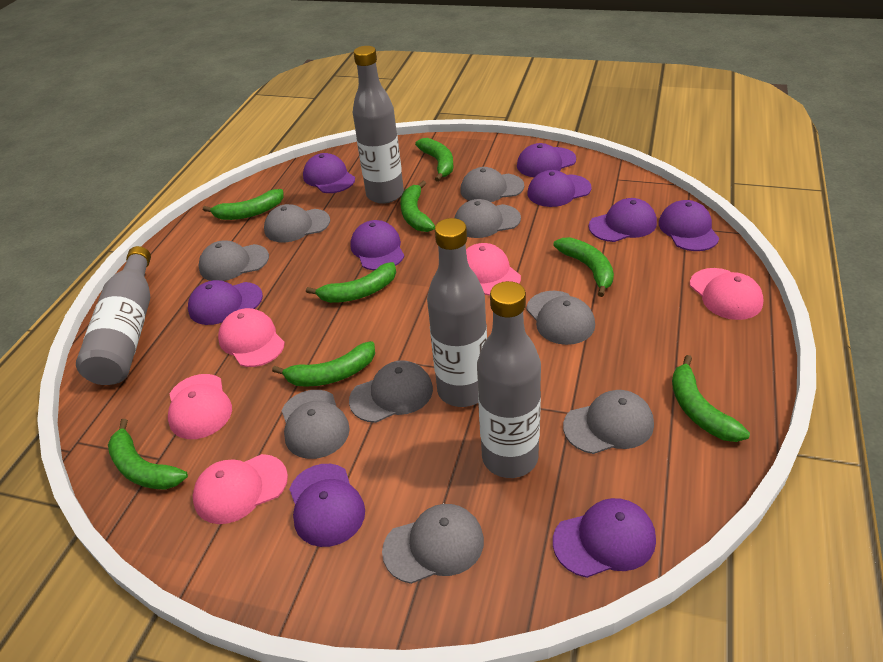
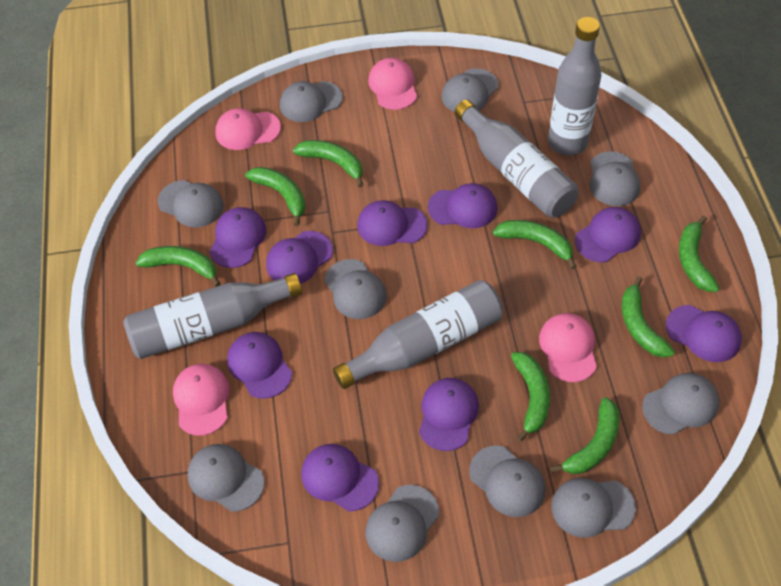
grey cap: 9 -> 10
pink cap: 5 -> 4

